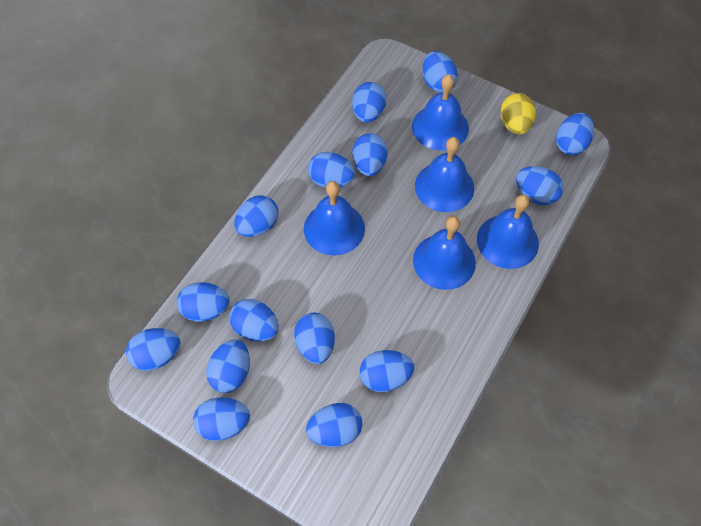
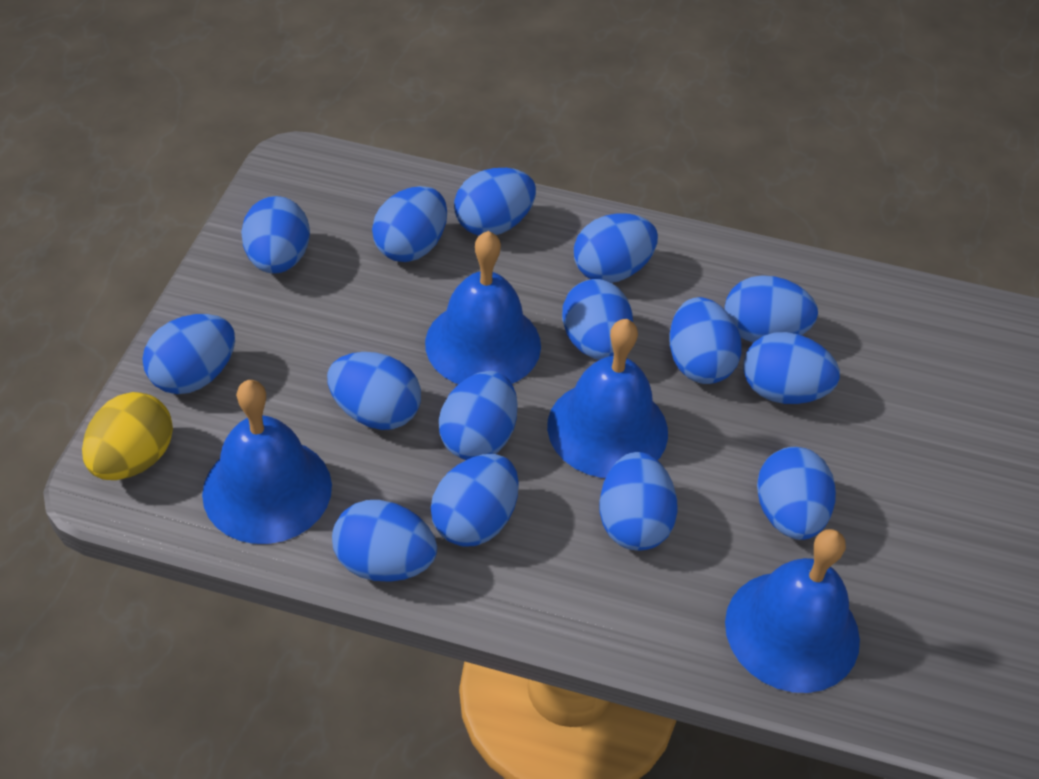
blue bell: 5 -> 4

